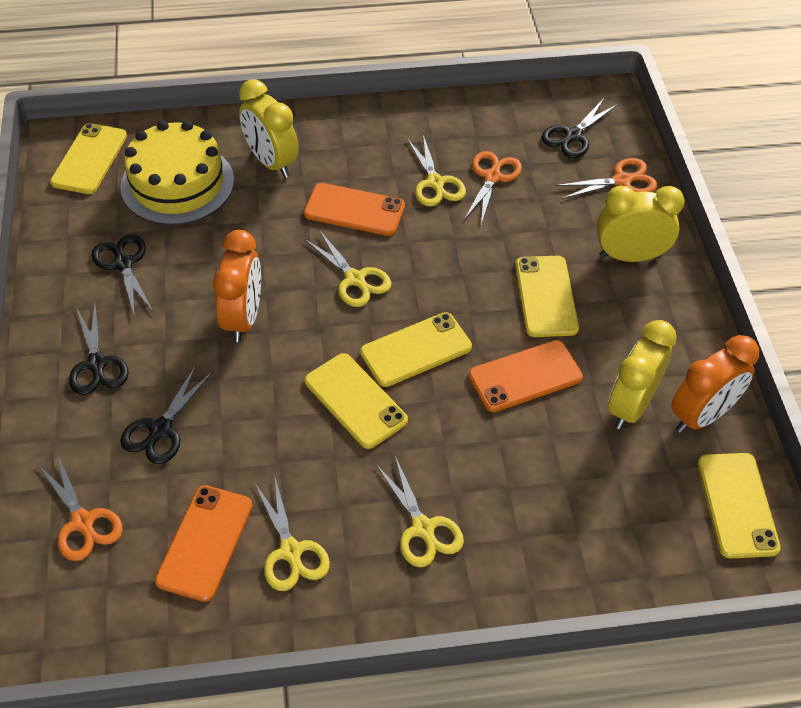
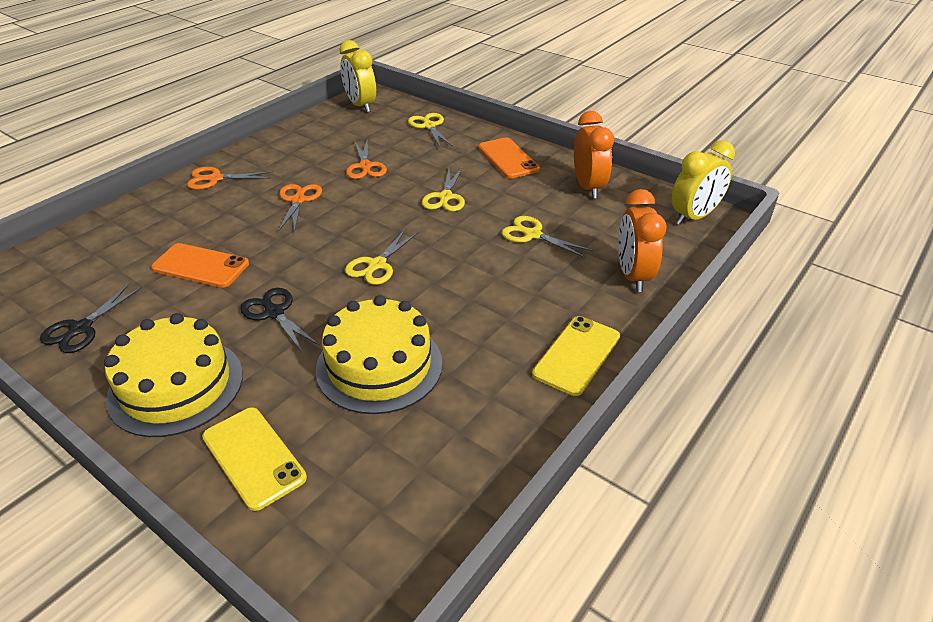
black scissors: 4 -> 2
orange phone: 3 -> 2
yellow cake: 1 -> 2
yellow clock: 3 -> 2
yellow phone: 5 -> 2

